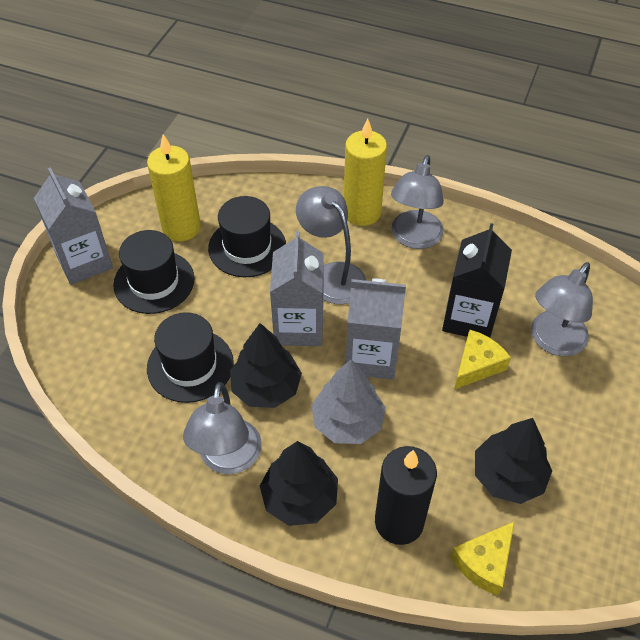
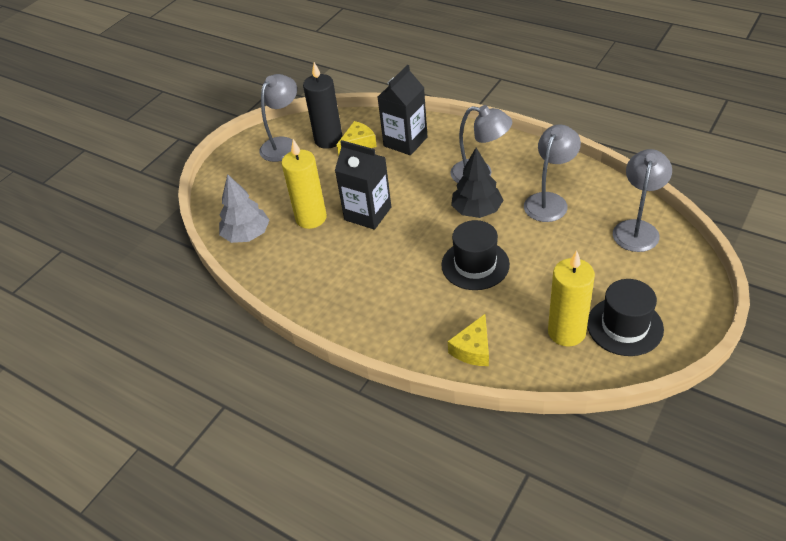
black carton: 1 -> 2
black hat: 3 -> 2
black tree: 3 -> 1
grey carton: 3 -> 0

